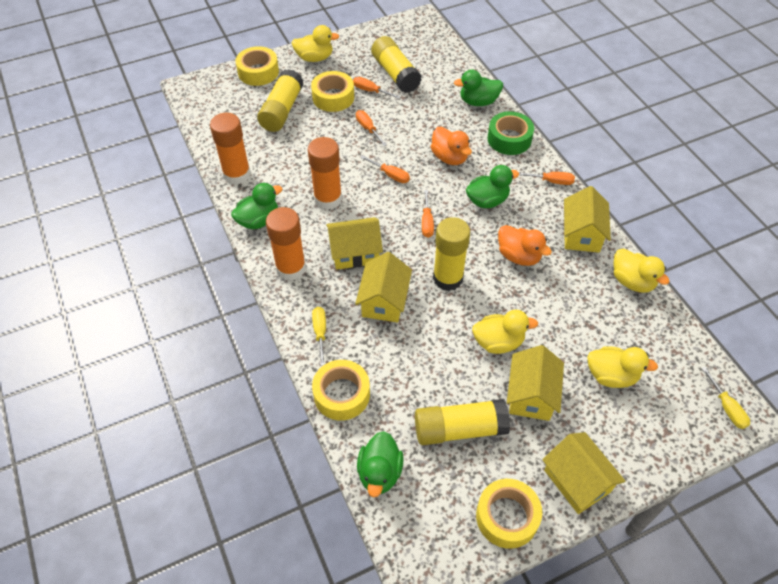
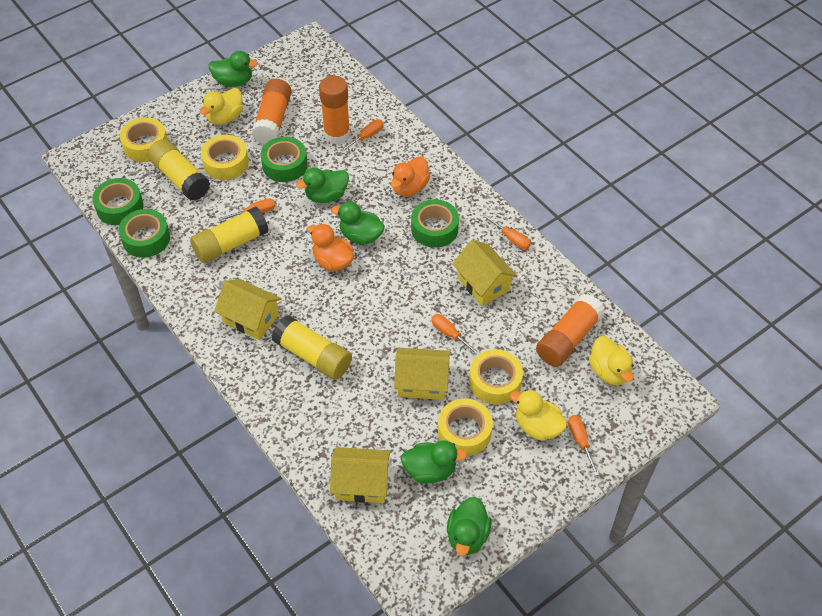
green duck: 4 -> 5
green tape: 1 -> 4
yellow duck: 4 -> 3
yellow glue stick: 4 -> 3
yellow house: 5 -> 4
yellow screwdriver: 2 -> 0

